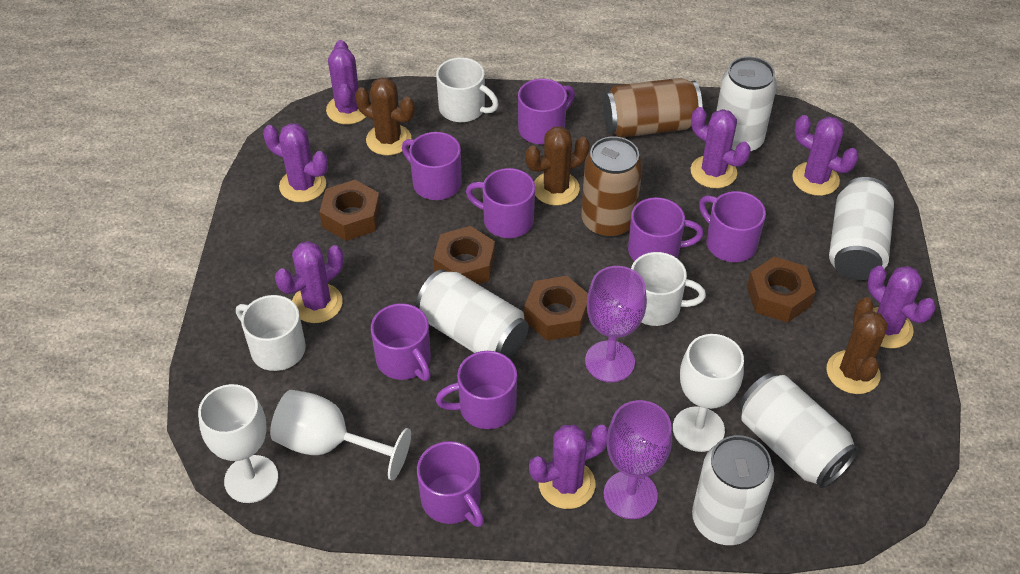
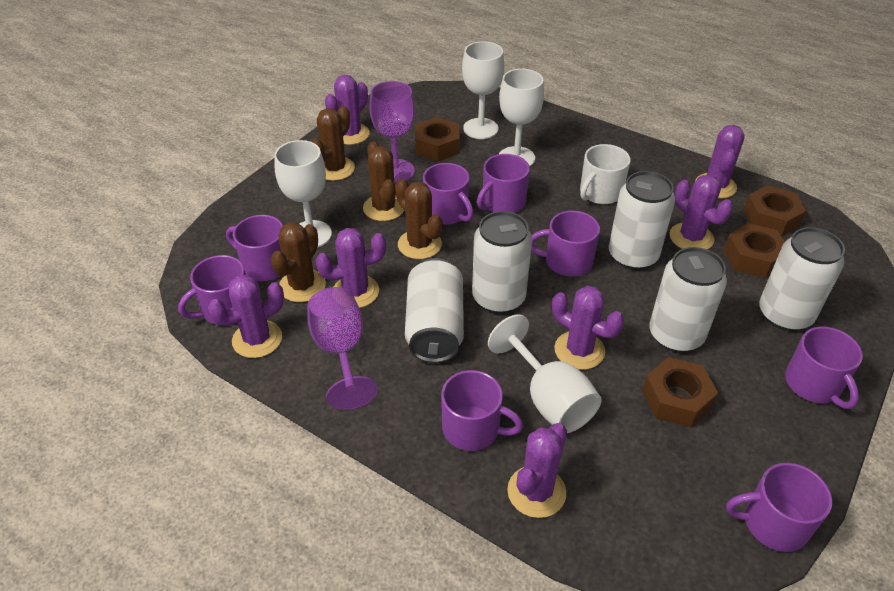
brown cactus: 3 -> 4
brown can: 2 -> 0
white goblet: 3 -> 4
white mug: 3 -> 1

